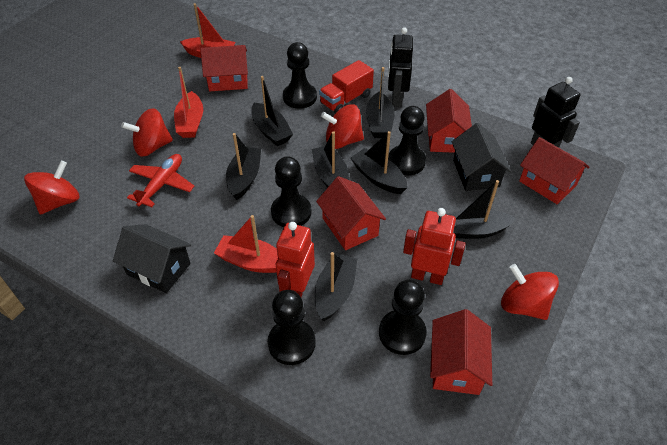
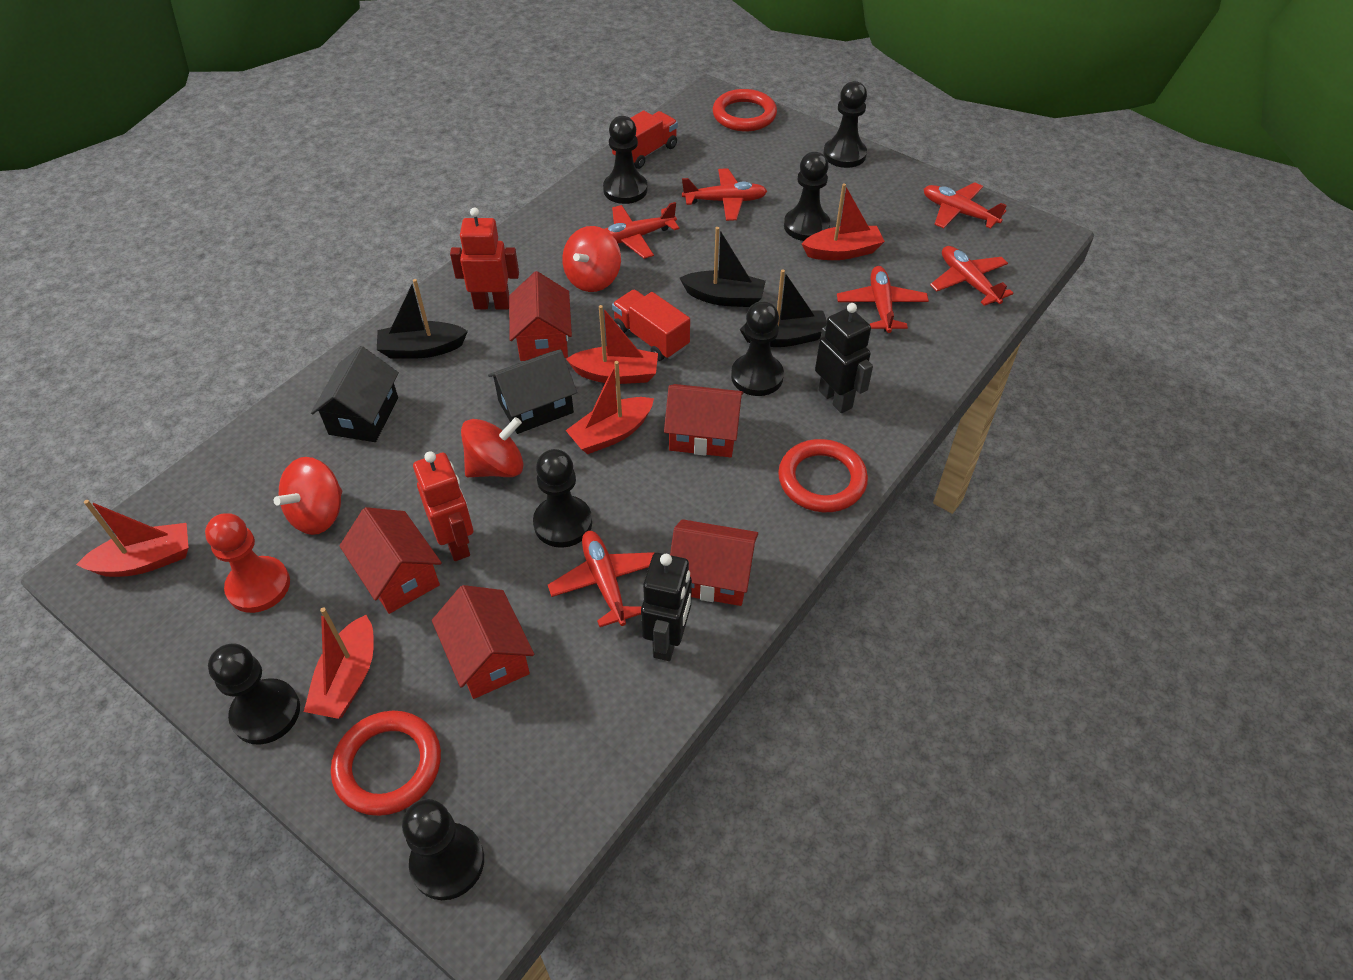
black boat: 7 -> 3
black pawn: 5 -> 7
red boat: 3 -> 5
red pawn: 0 -> 1
red plane: 1 -> 6
red ring: 0 -> 3
red spinning top: 4 -> 3
red truck: 1 -> 2

